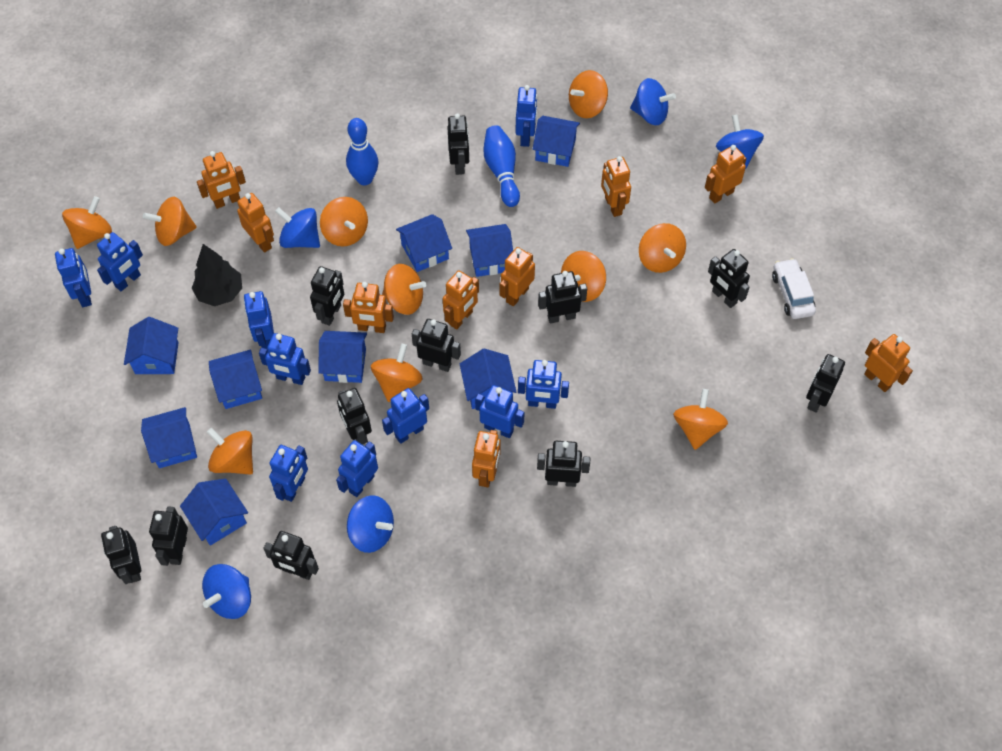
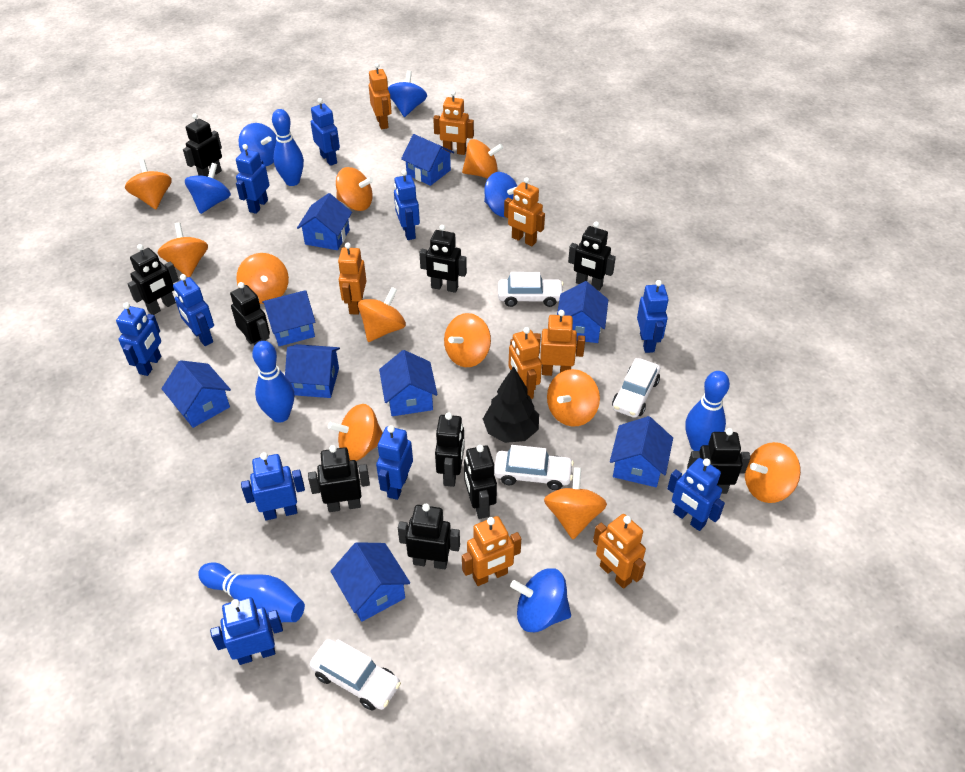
black robot: 11 -> 10
blue bowling pin: 2 -> 4
orange robot: 9 -> 8
orange spinning top: 10 -> 11
white car: 1 -> 4

